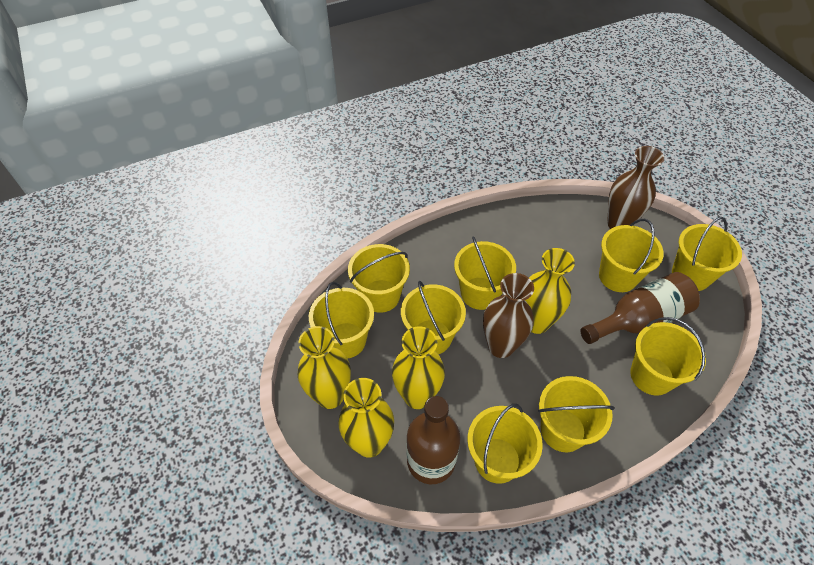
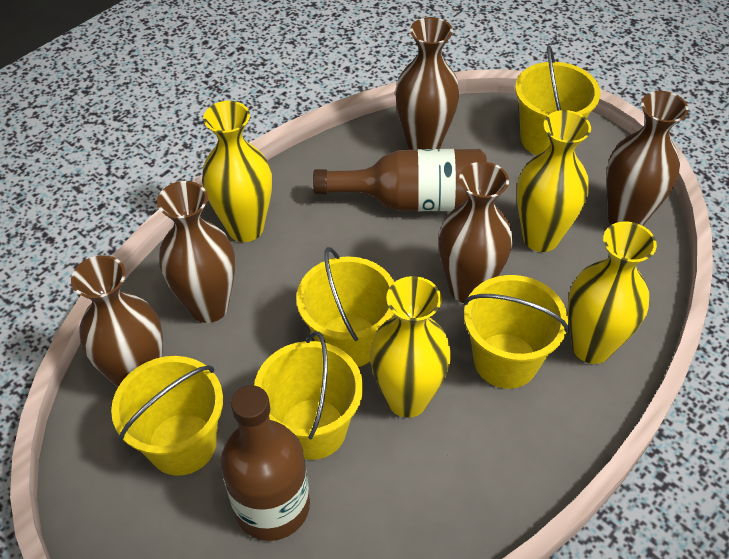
brown vase: 2 -> 5
yellow bucket: 9 -> 5

